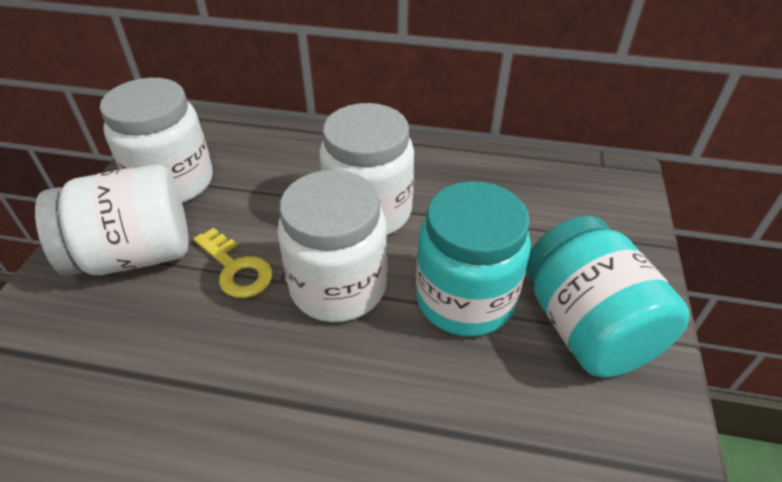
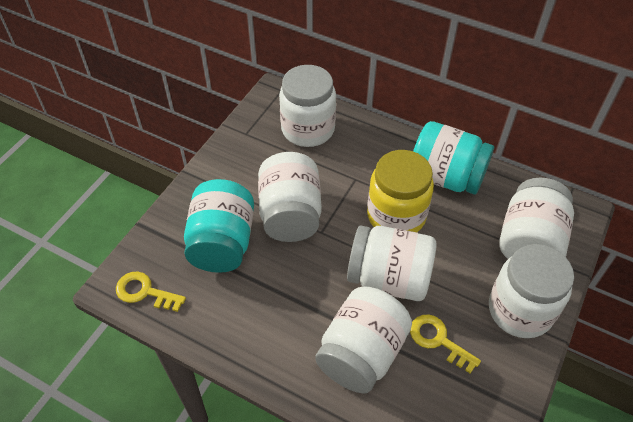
white jar: 4 -> 6
yellow jar: 0 -> 1
yellow key: 1 -> 2

